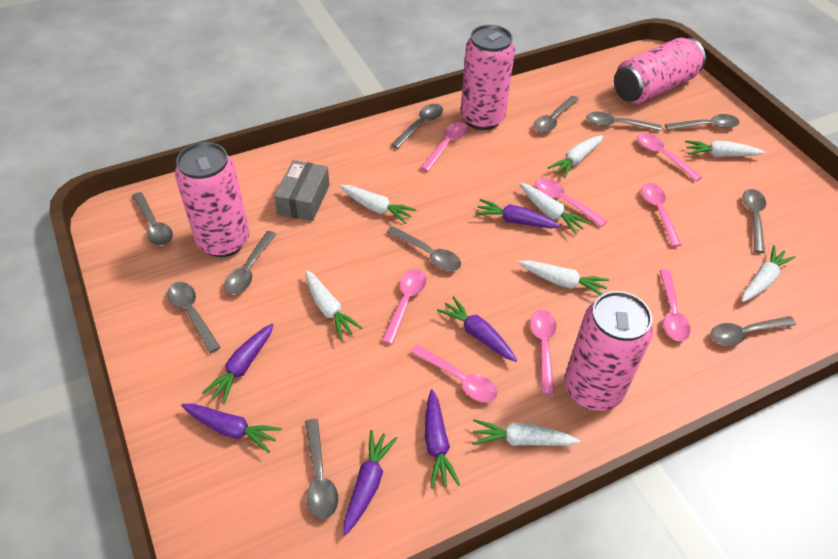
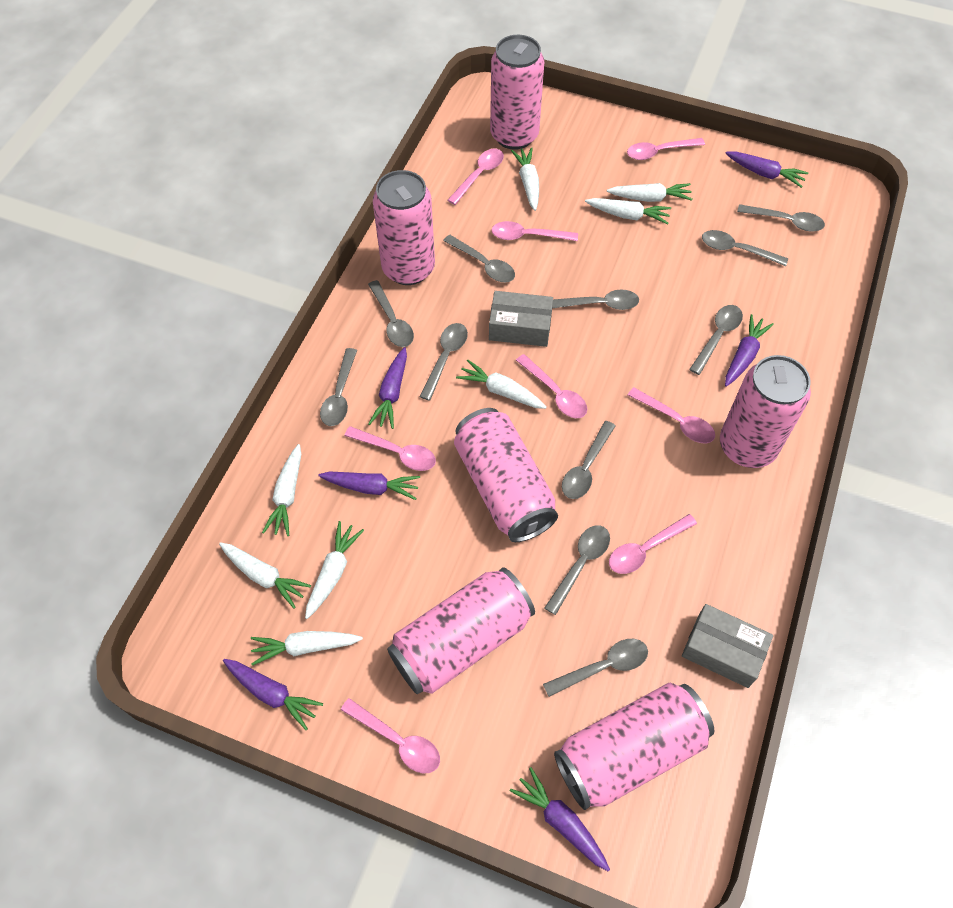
grey box: 1 -> 2
pink can: 4 -> 6

